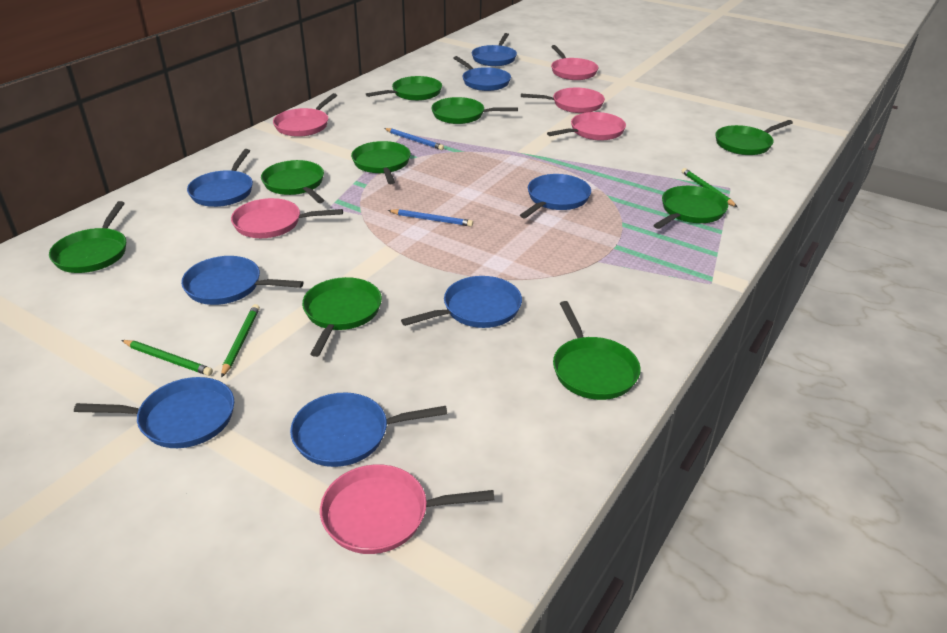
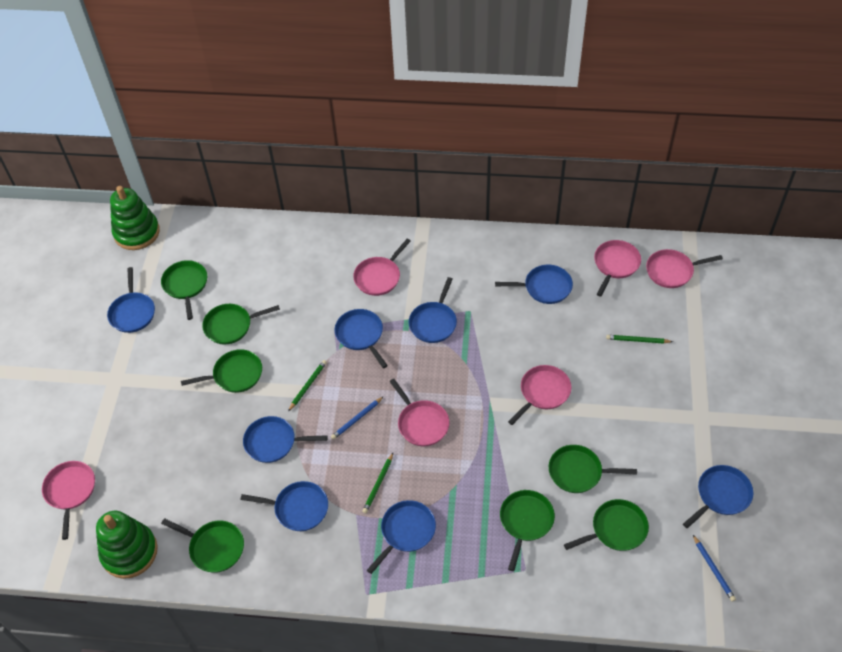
green pan: 9 -> 7
green stacking toy: 0 -> 2

